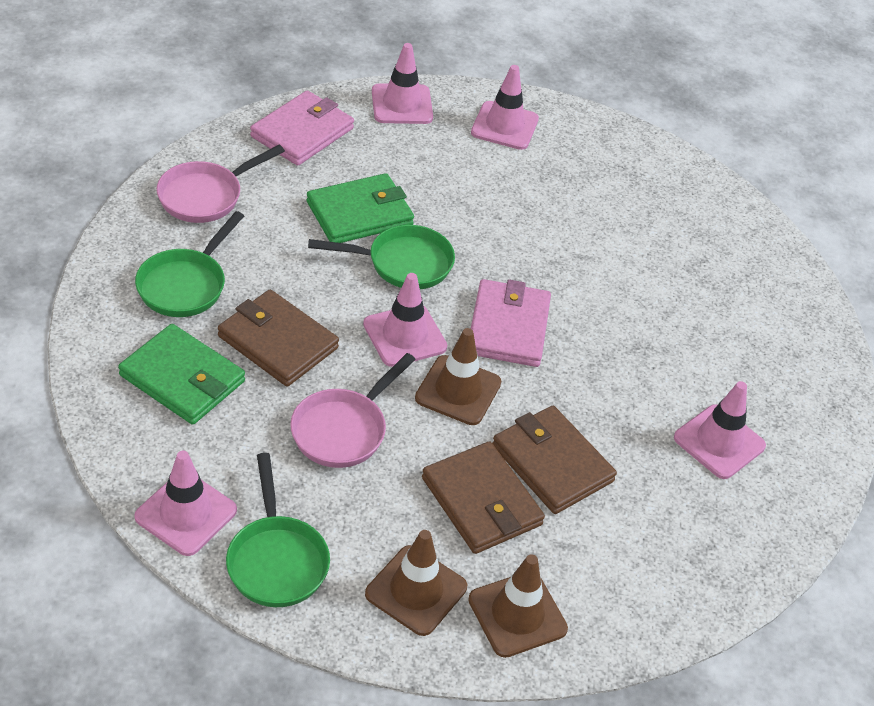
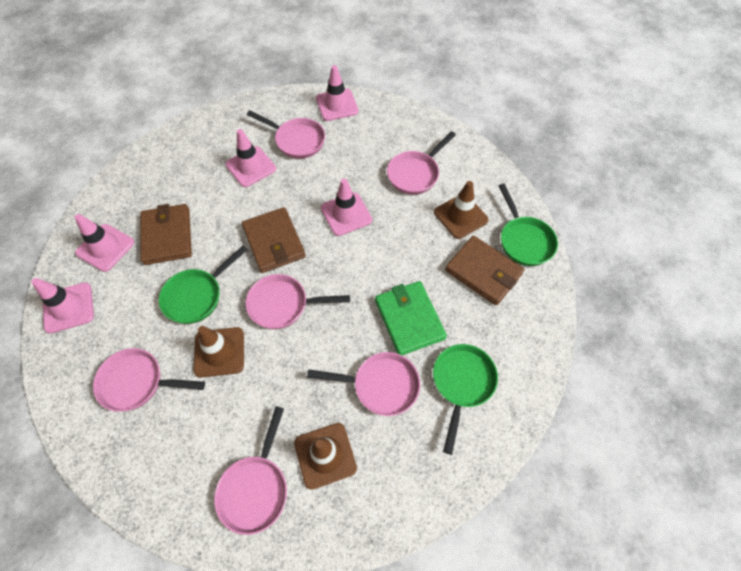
green wallet: 2 -> 1
pink pan: 2 -> 6
pink wallet: 2 -> 0

